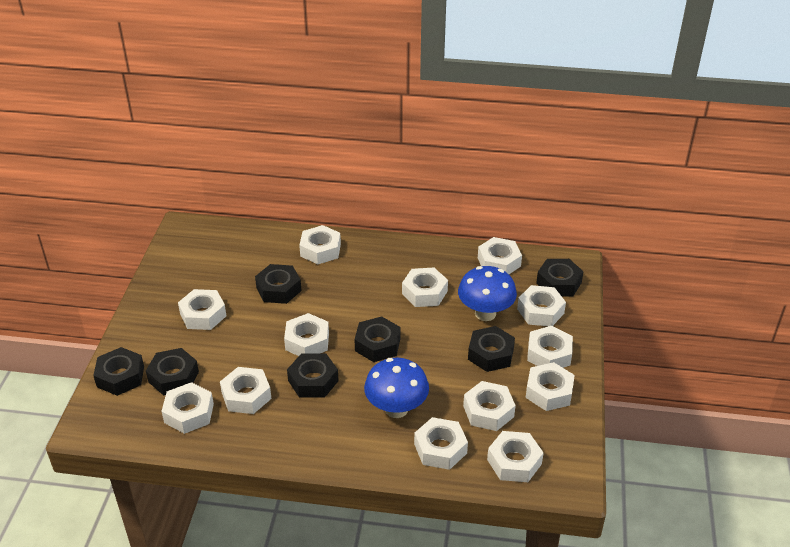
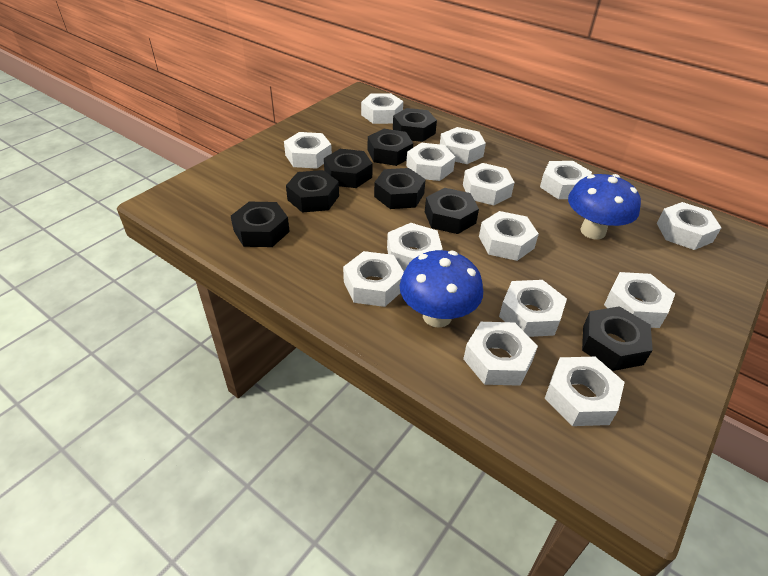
black nut: 7 -> 8
white nut: 13 -> 14

